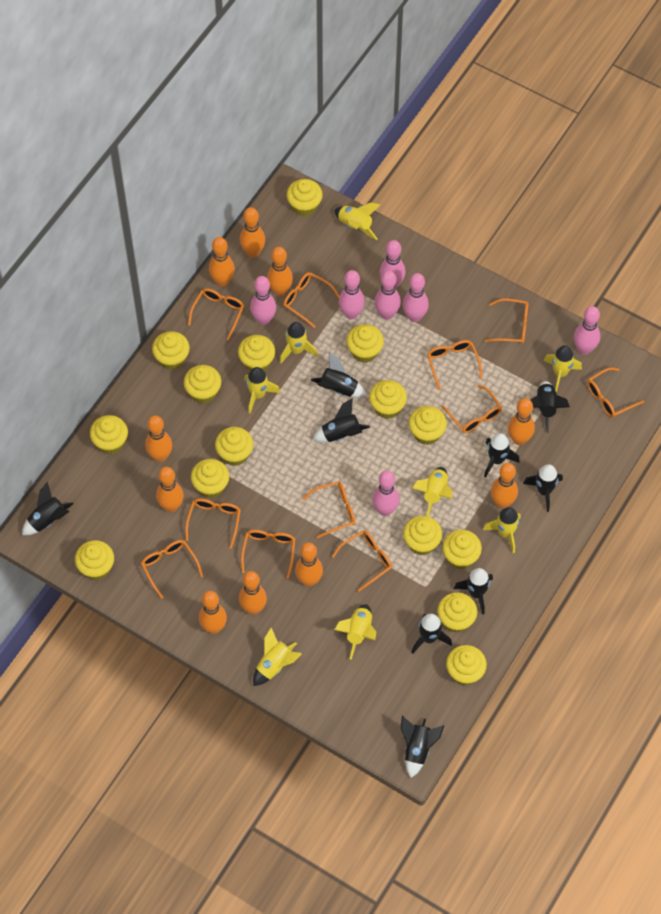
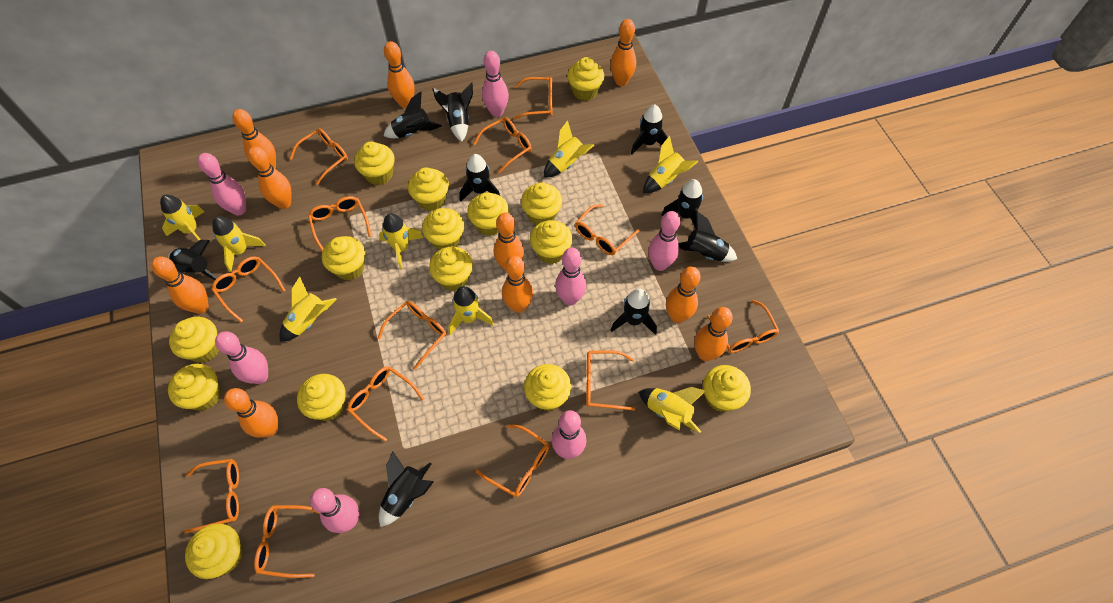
orange glasses: 11 -> 13

